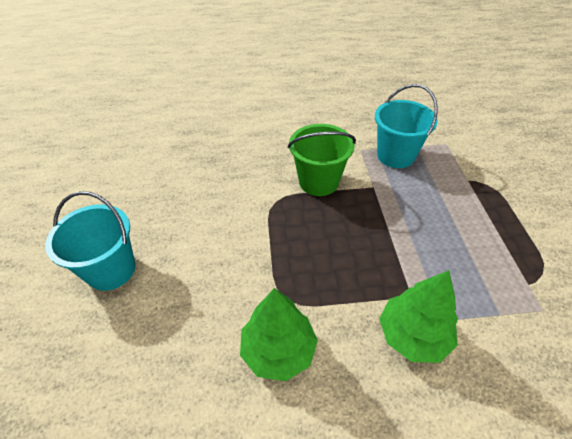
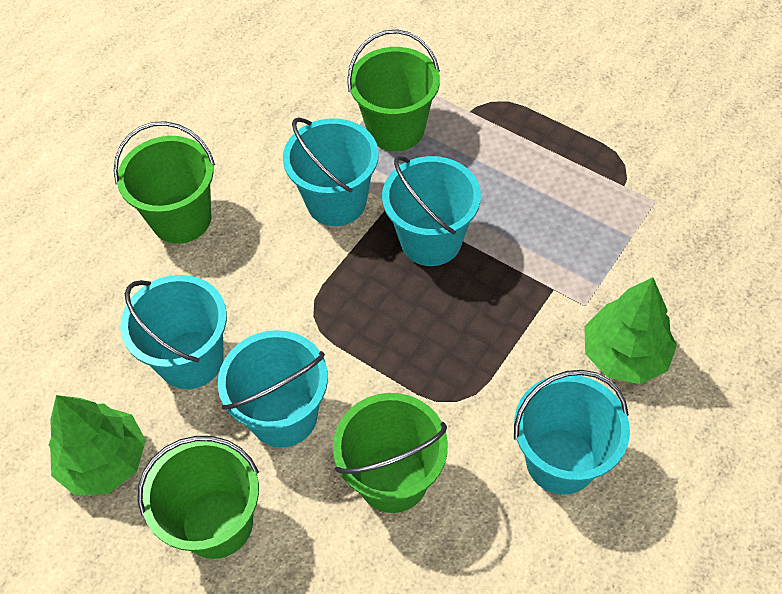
green bucket: 1 -> 4
turquoise bucket: 2 -> 5

